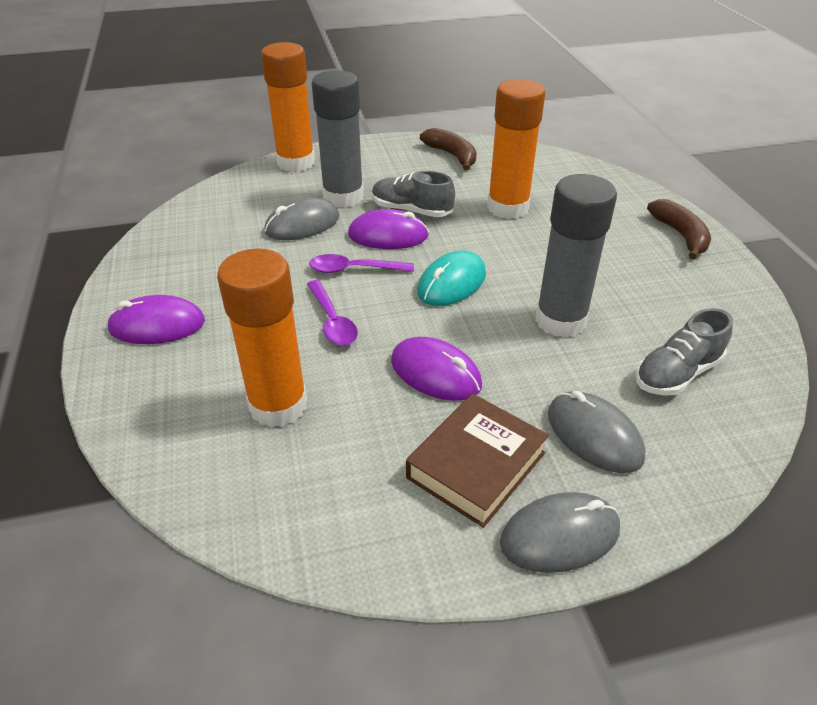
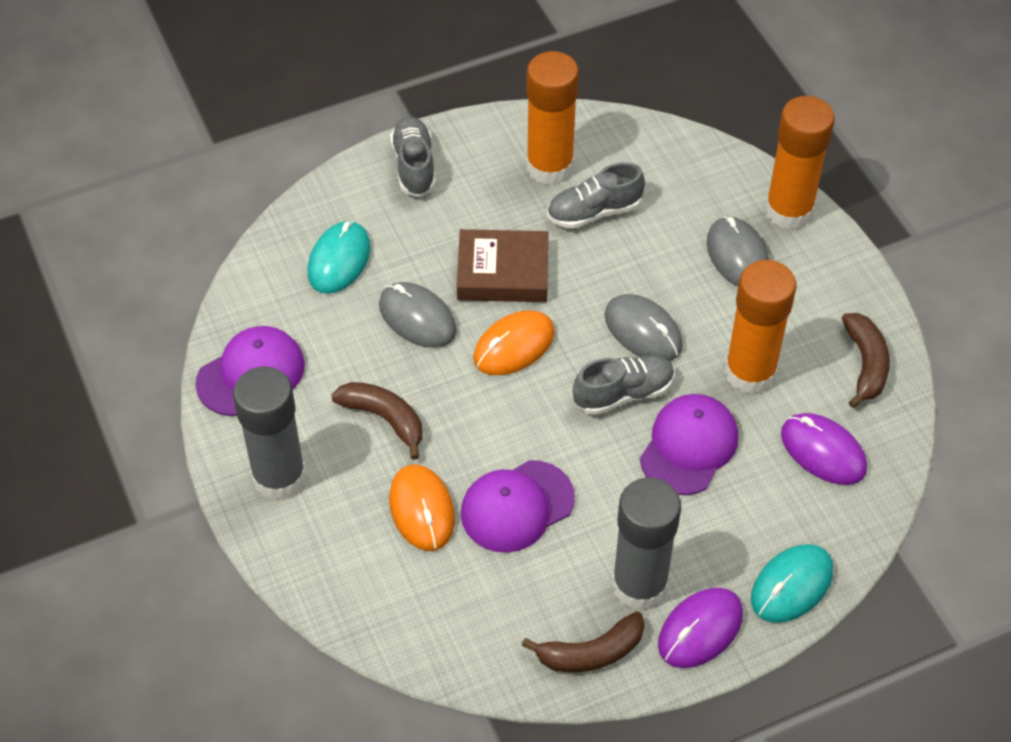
brown banana: 2 -> 3
grey shoe: 2 -> 3
orange mouse: 0 -> 2
purple cap: 0 -> 3
purple mouse: 3 -> 2
purple spoon: 2 -> 0
turquoise mouse: 1 -> 2

